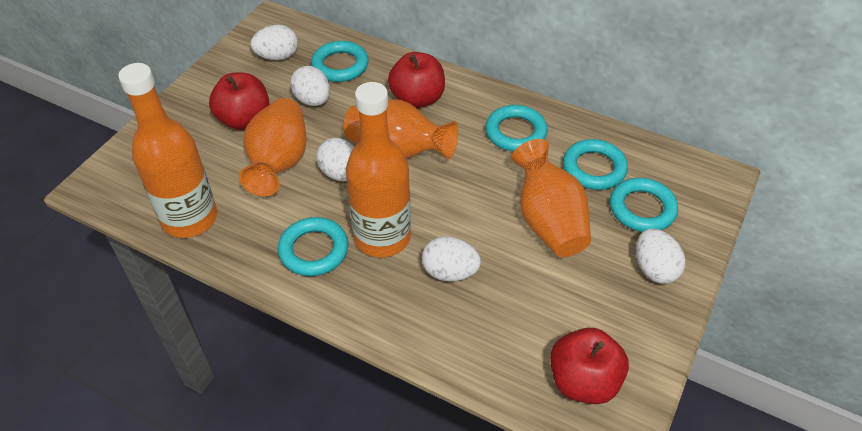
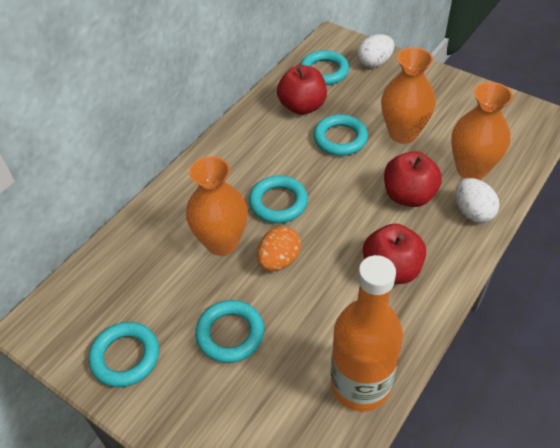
orange bottle: 2 -> 1
orange egg: 0 -> 1
white egg: 5 -> 2

